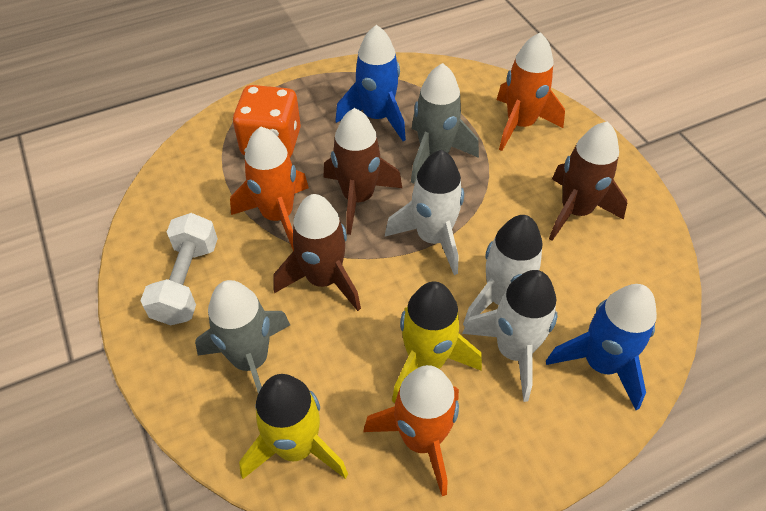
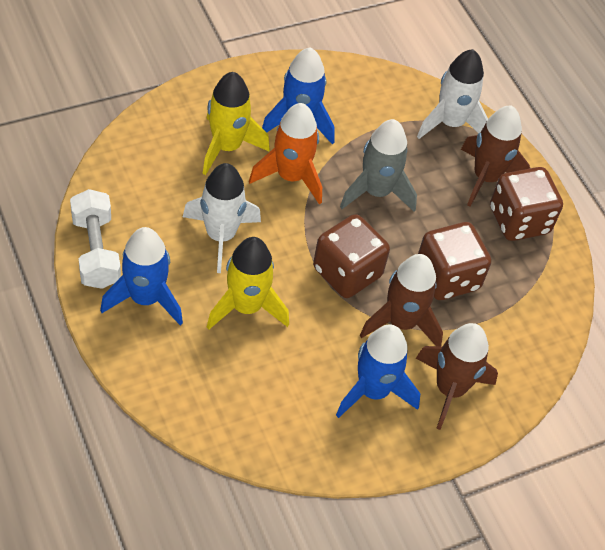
blue rocket: 2 -> 3
brown dice: 0 -> 3
grey rocket: 2 -> 1
orange dice: 1 -> 0
orange rocket: 3 -> 1
white rocket: 3 -> 2

